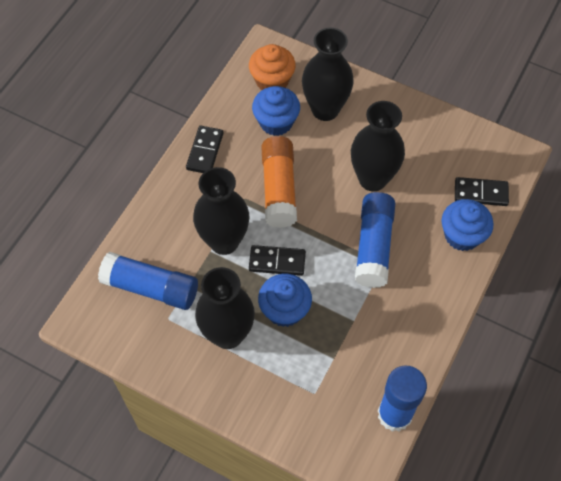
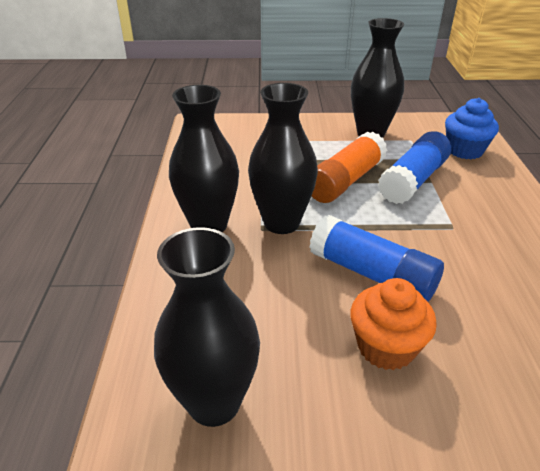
black domino: 3 -> 0
blue cupcake: 3 -> 1
blue glue stick: 3 -> 2

